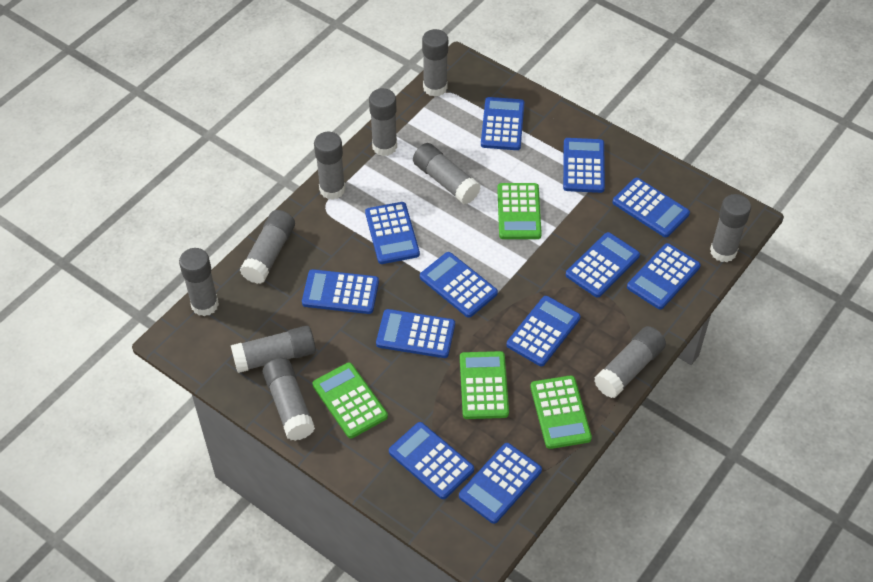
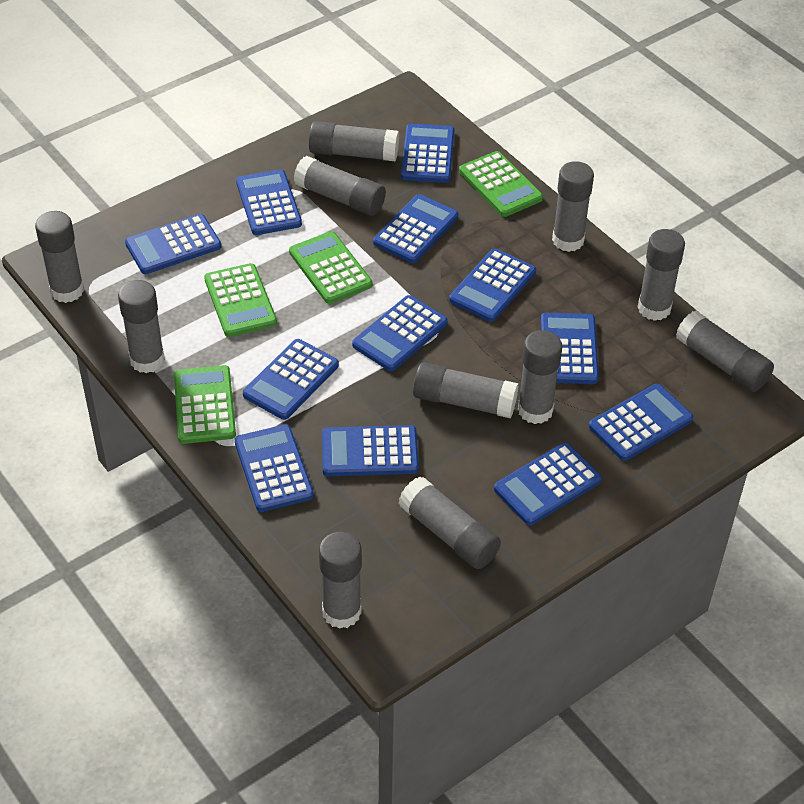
grey glue stick: 10 -> 11

